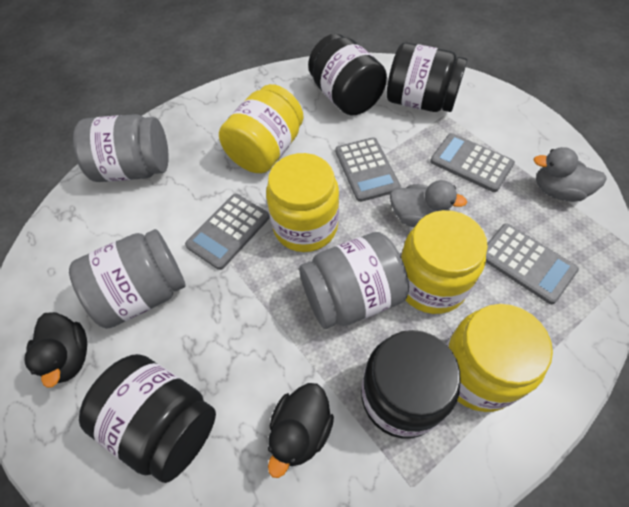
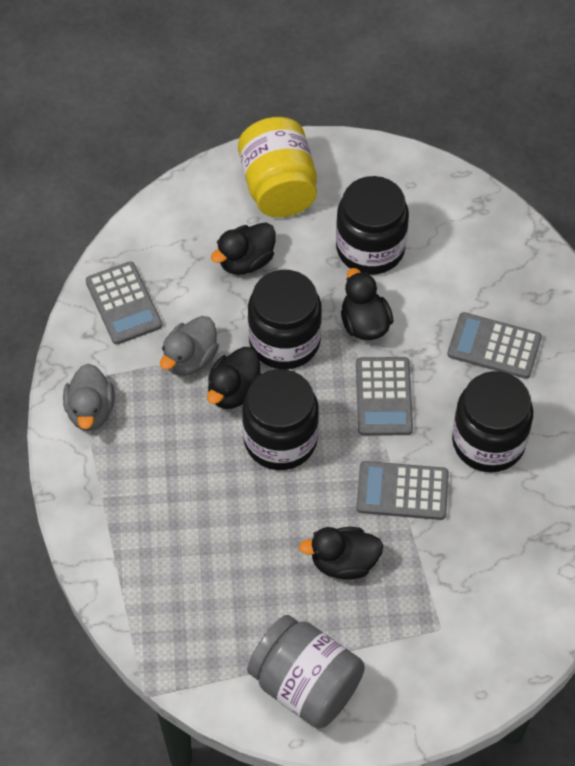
black duck: 2 -> 4
grey jar: 3 -> 1
yellow jar: 4 -> 1

